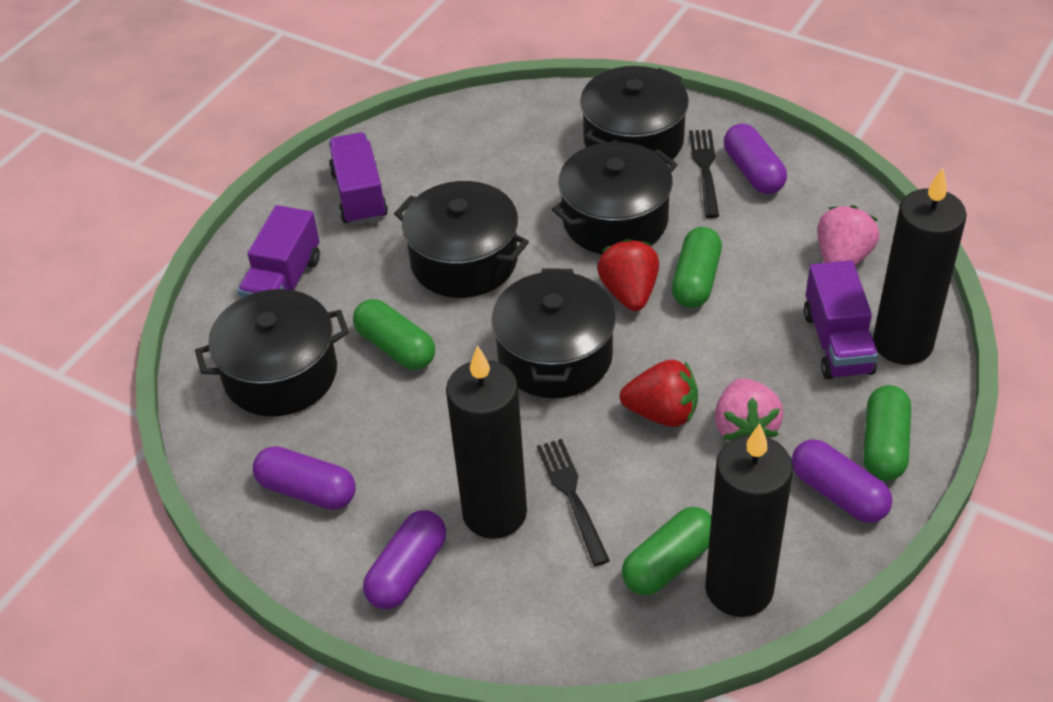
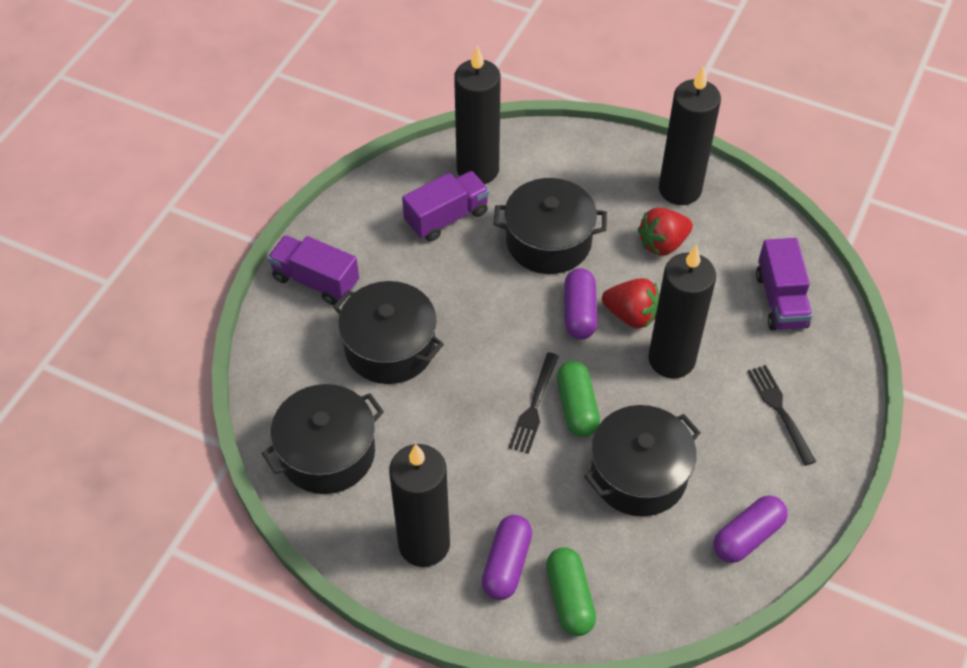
black candle: 3 -> 4
black pot: 5 -> 4
green capsule: 4 -> 2
pink strawberry: 2 -> 0
purple capsule: 4 -> 3

